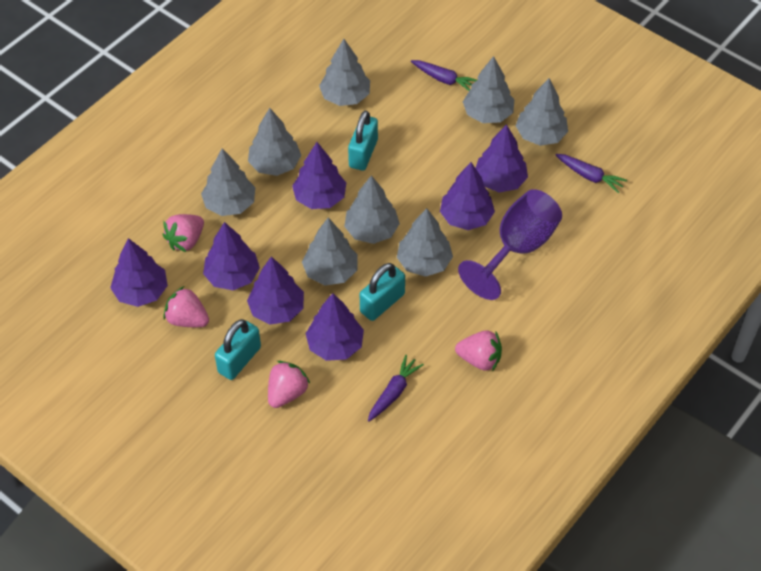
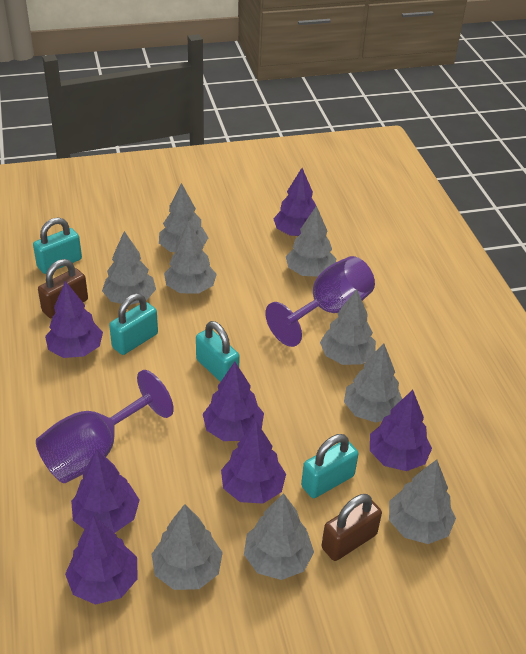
brown padlock: 0 -> 2
grey tree: 8 -> 9
pink strawberry: 4 -> 0
purple carrot: 3 -> 0
purple goblet: 1 -> 2
turquoise padlock: 3 -> 4

